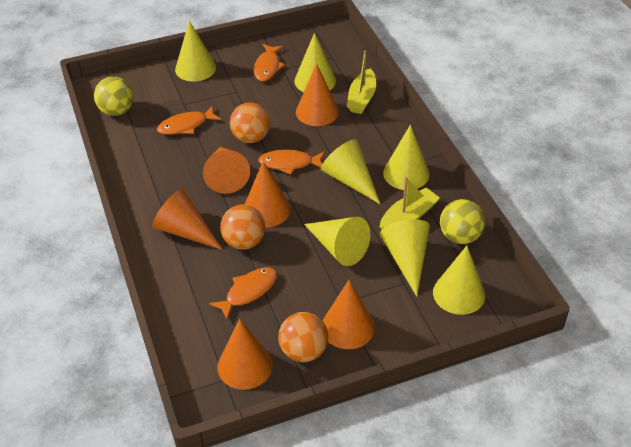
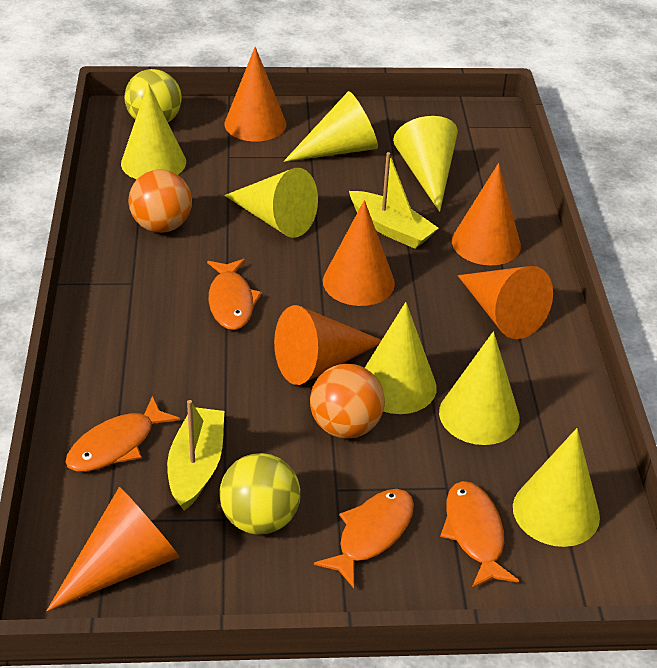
orange ball: 3 -> 2

